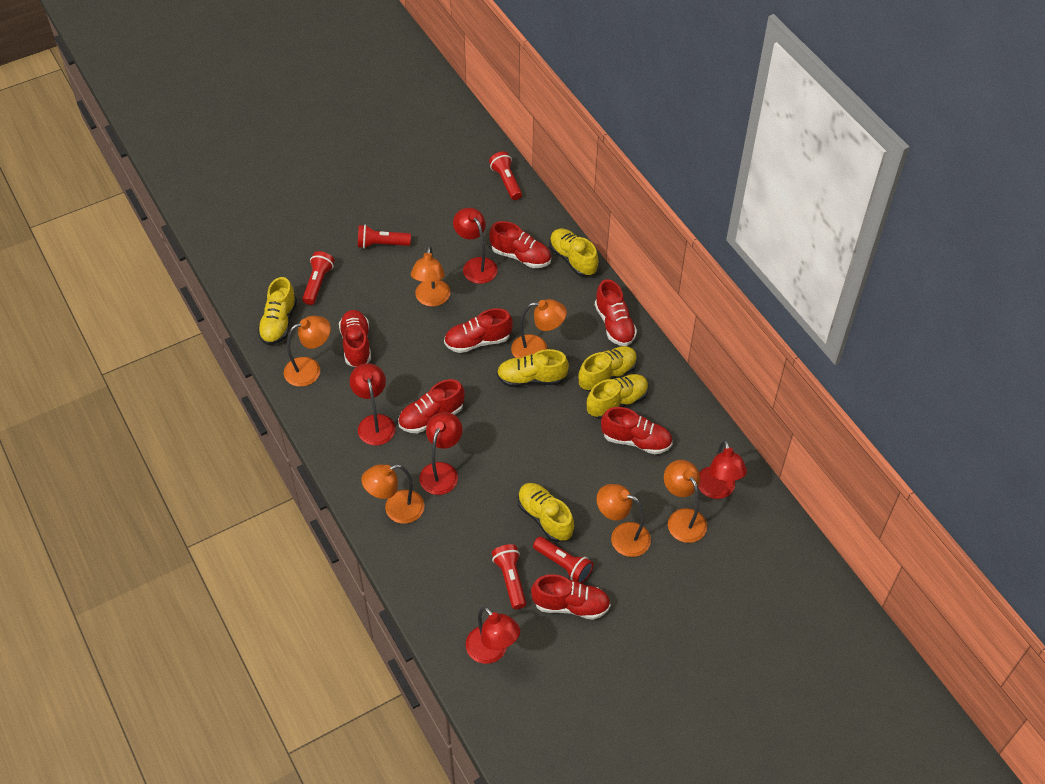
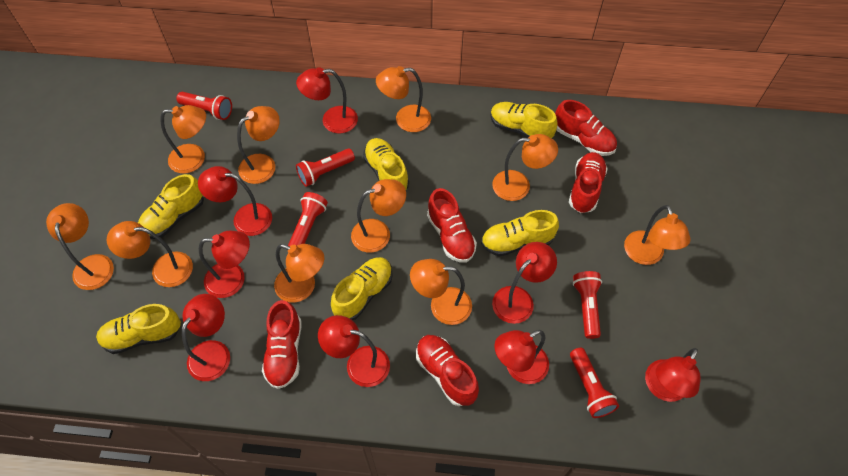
orange lamp: 6 -> 10
red lamp: 5 -> 8
red shoe: 7 -> 5

